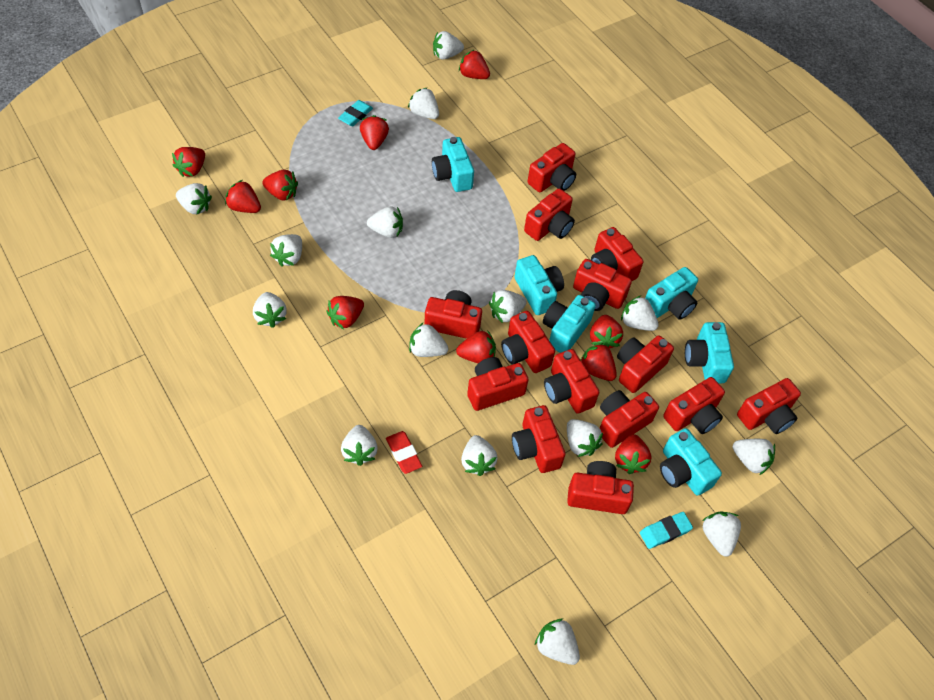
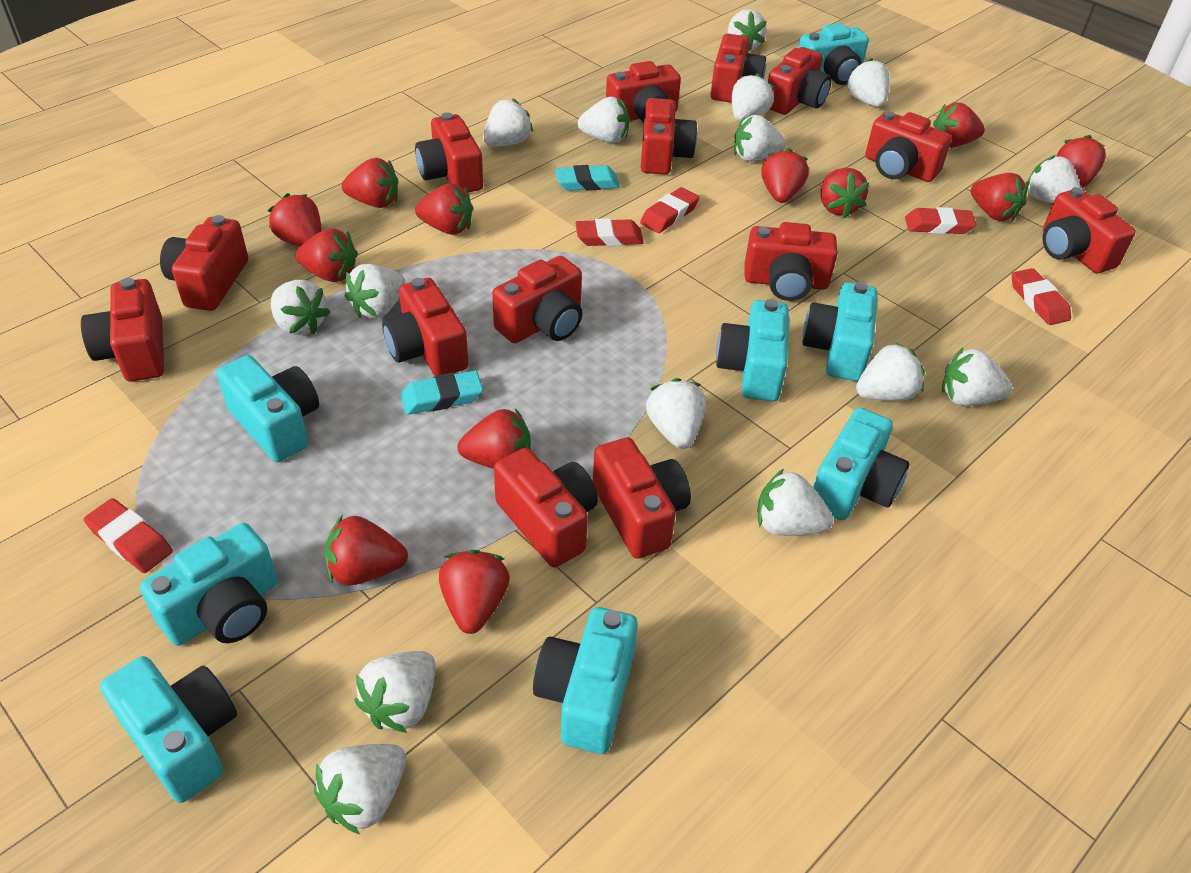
red eraser: 1 -> 5
red strawberry: 10 -> 12
turquoise camera: 6 -> 8

